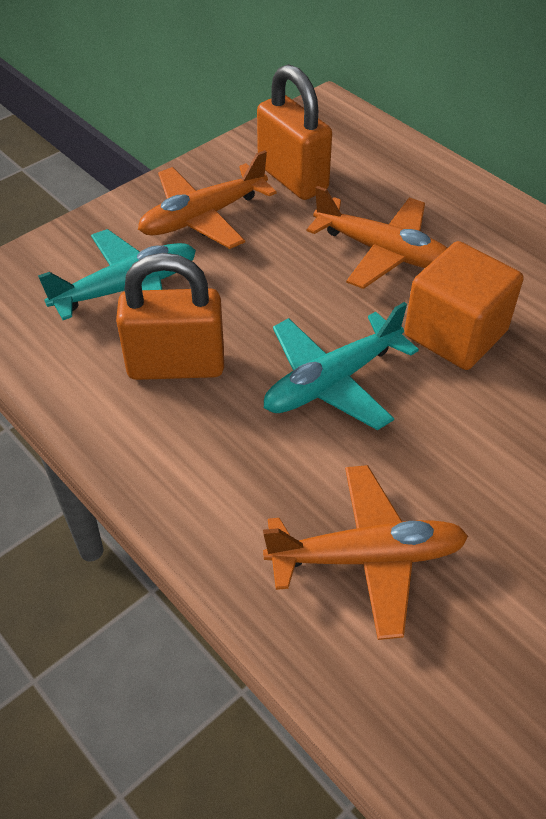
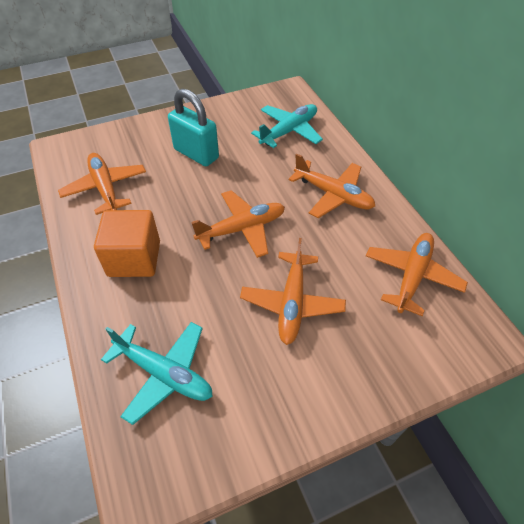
orange padlock: 2 -> 0
orange plane: 3 -> 5
turquoise padlock: 0 -> 1

